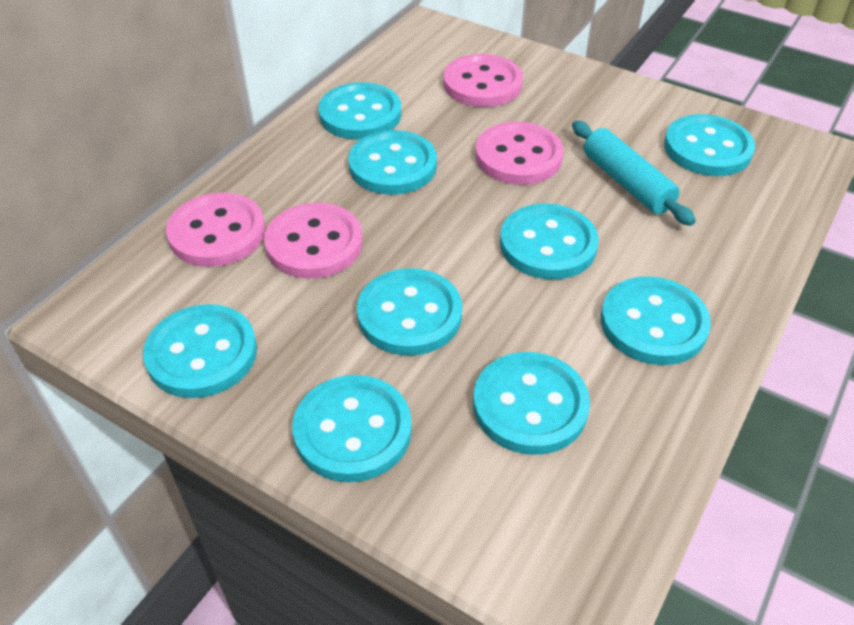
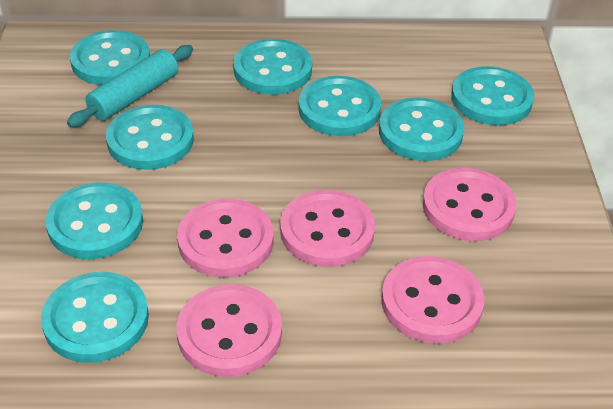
pink button: 4 -> 5
turquoise button: 9 -> 8

